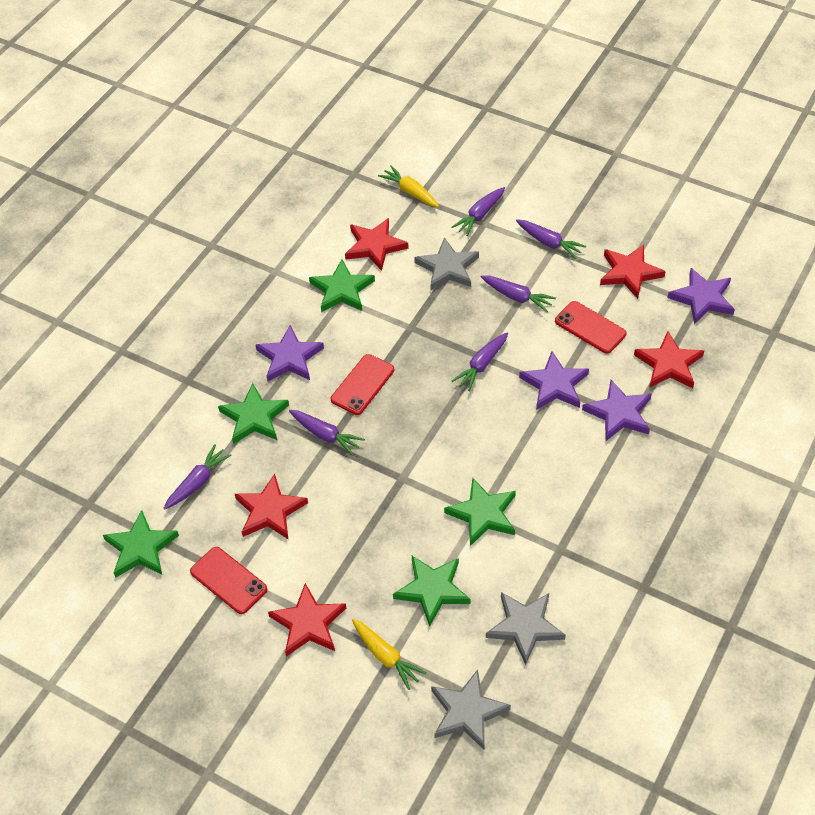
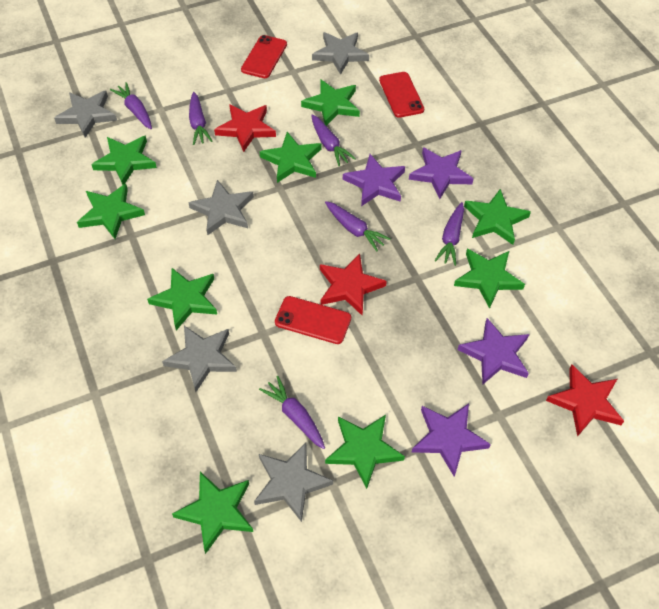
green star: 5 -> 9
grey star: 3 -> 5
red star: 5 -> 3
yellow carrot: 2 -> 0

